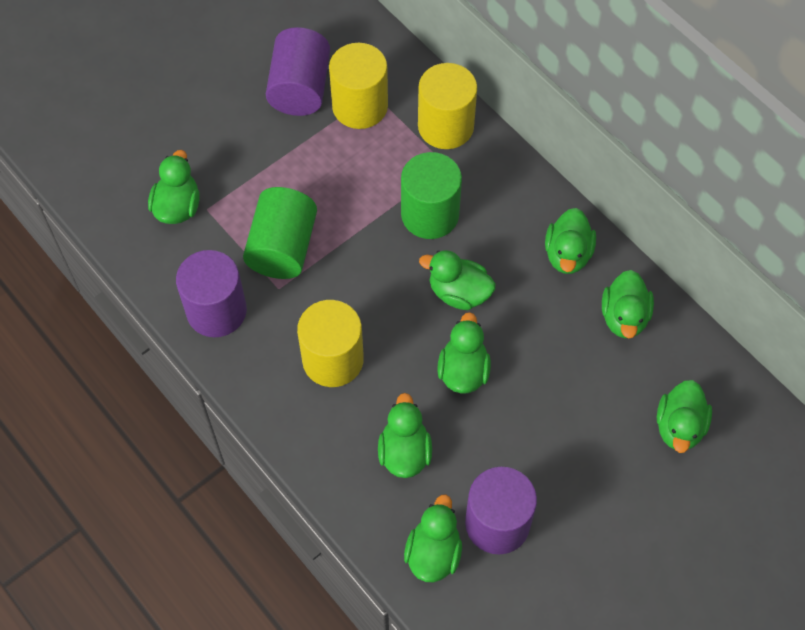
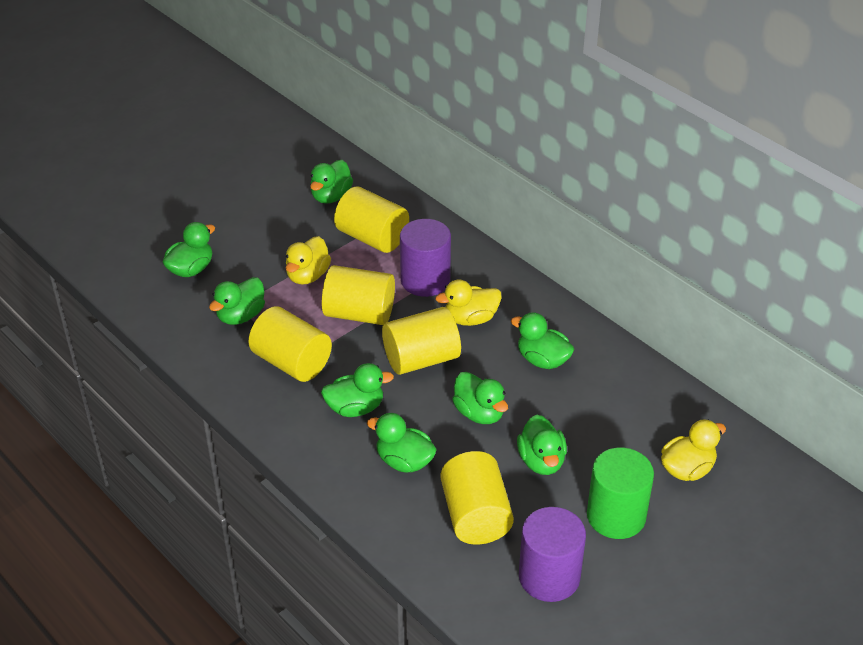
green cylinder: 2 -> 1
purple cylinder: 3 -> 2
yellow cylinder: 3 -> 5
yellow duck: 0 -> 3

